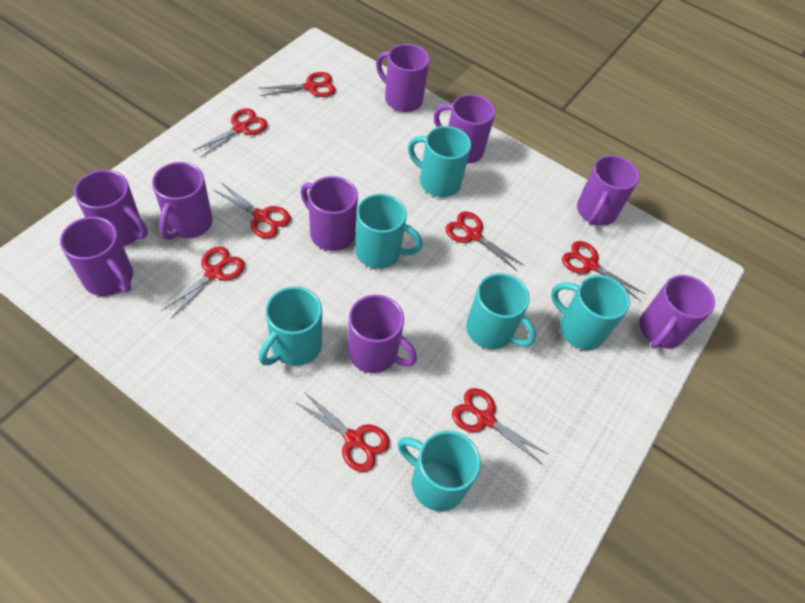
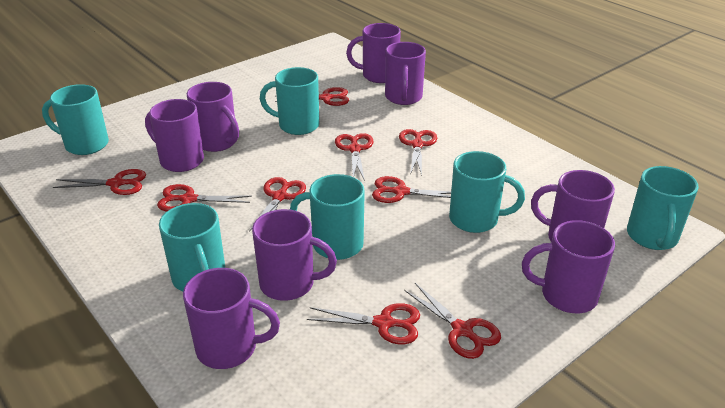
purple mug: 9 -> 8
red scissors: 8 -> 9

